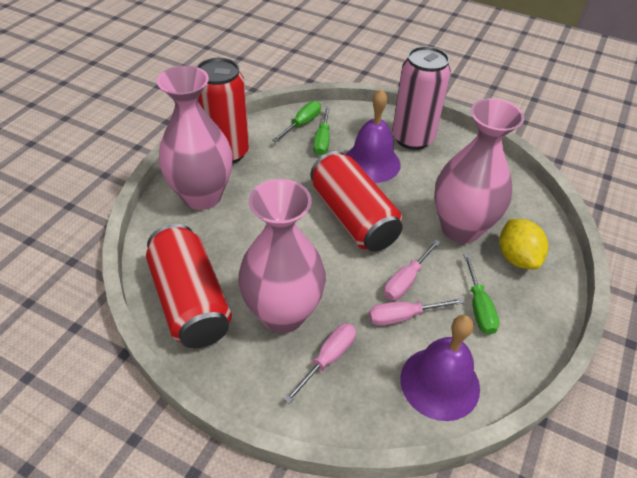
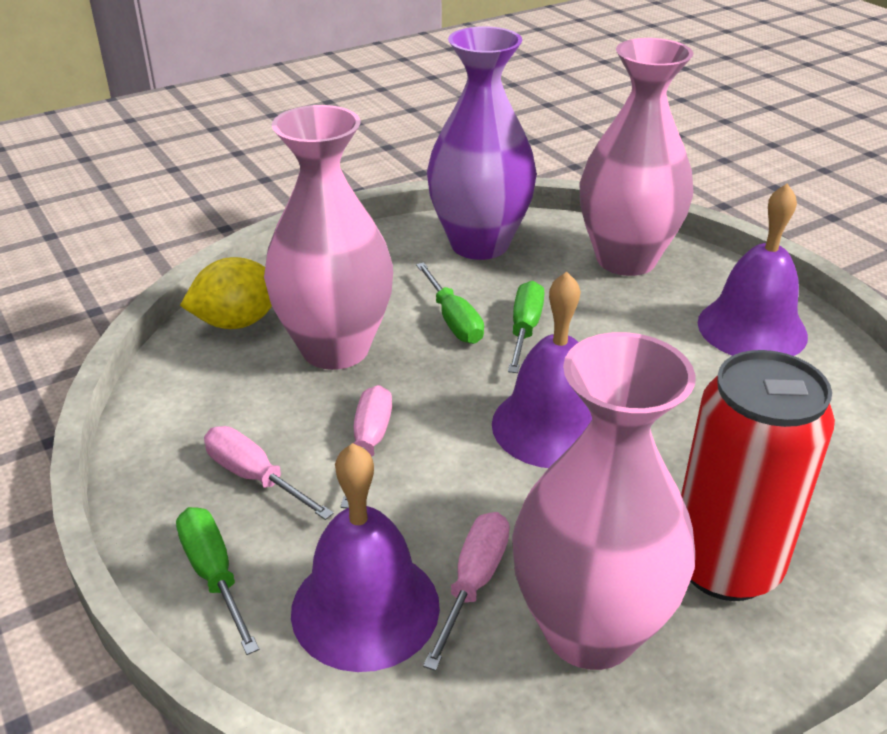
pink can: 1 -> 0
purple bell: 2 -> 3
purple vase: 0 -> 1
red can: 3 -> 1

